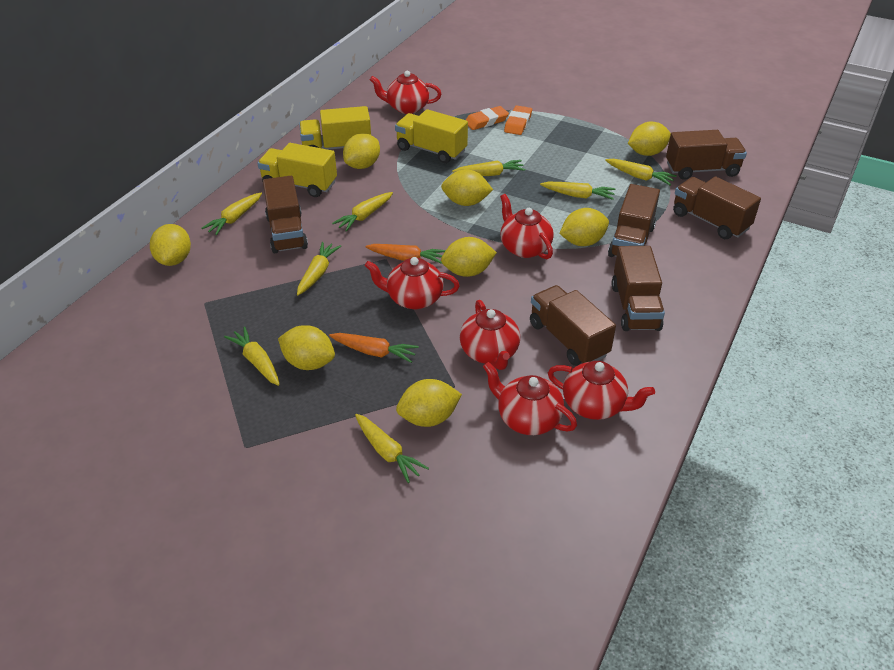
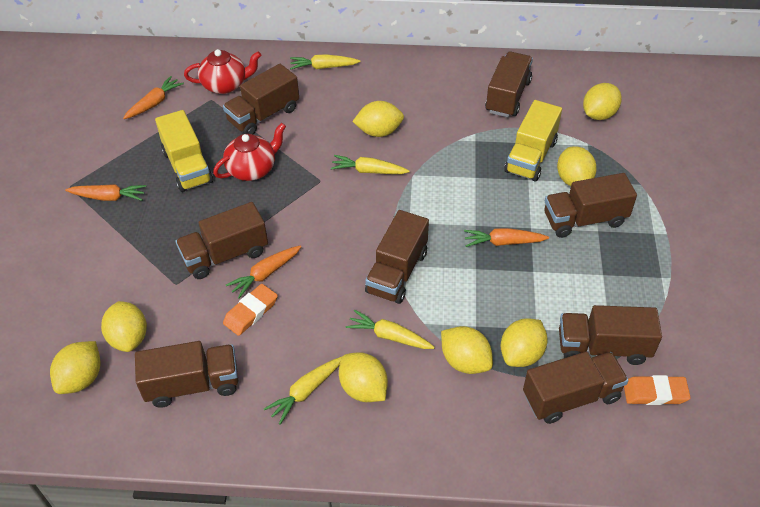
brown truck: 6 -> 8
orange carrot: 2 -> 4
red teapot: 6 -> 2
yellow carrot: 8 -> 4
yellow truck: 3 -> 2

